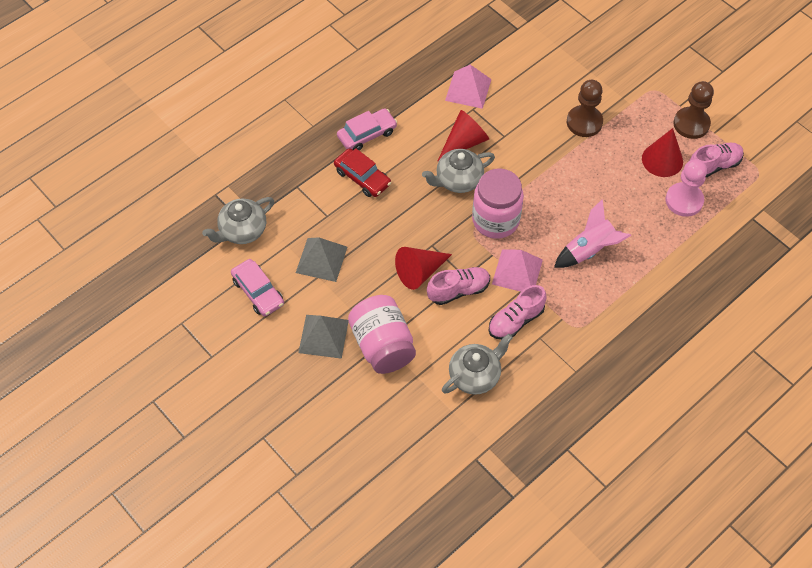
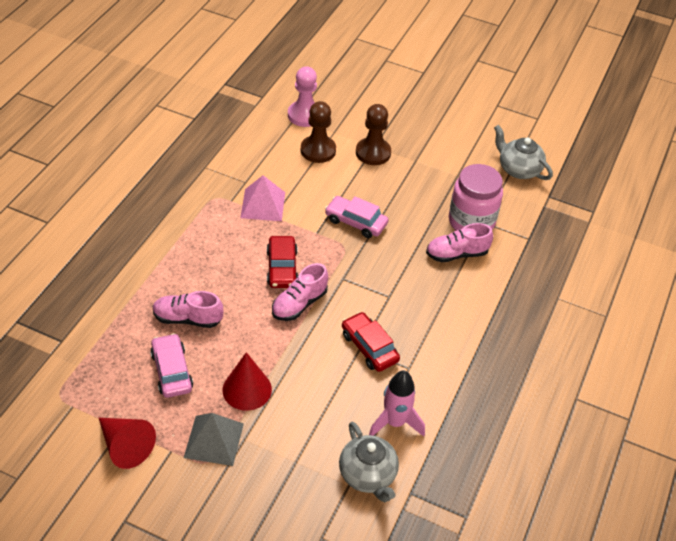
grey pyramid: 2 -> 1
grey teapot: 3 -> 2
pink jar: 2 -> 1
pink pyramid: 2 -> 1
red car: 1 -> 2
red cone: 3 -> 2

